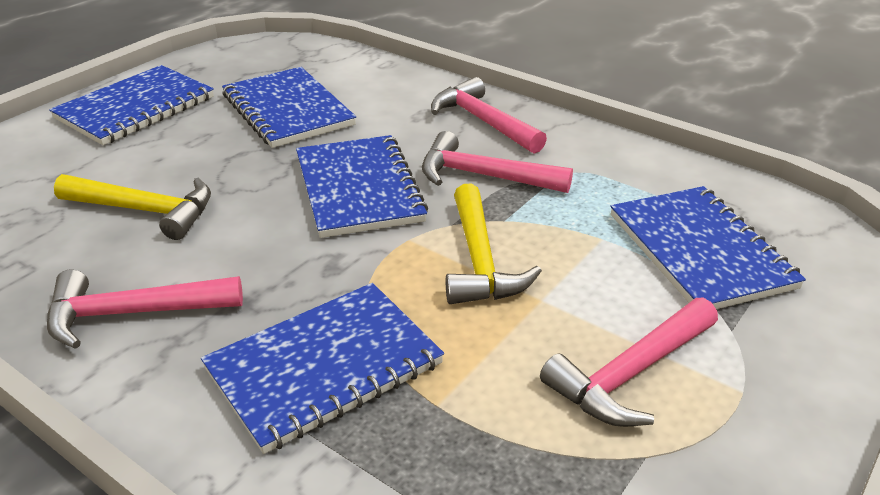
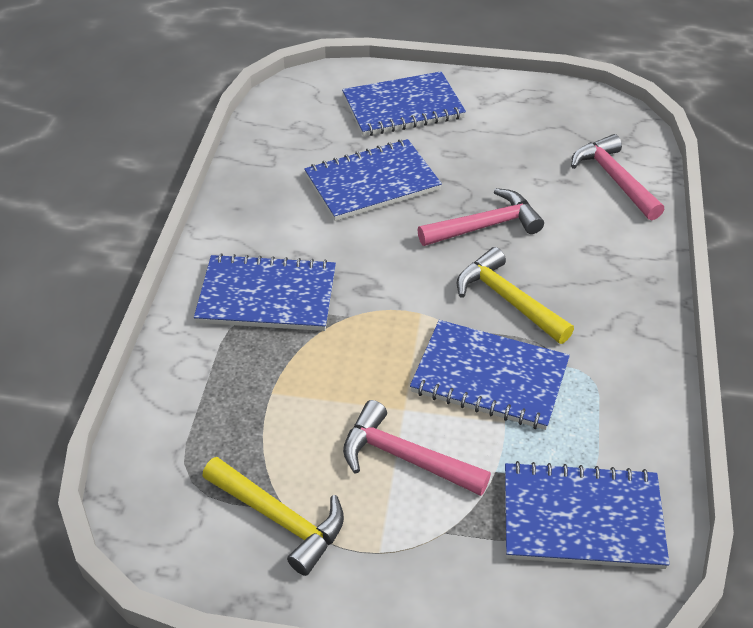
pink hammer: 4 -> 3

